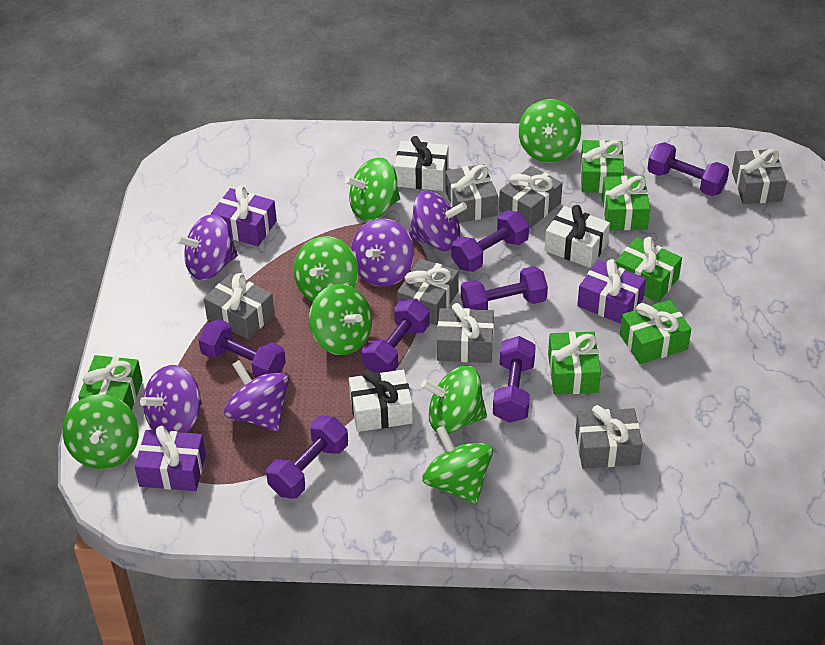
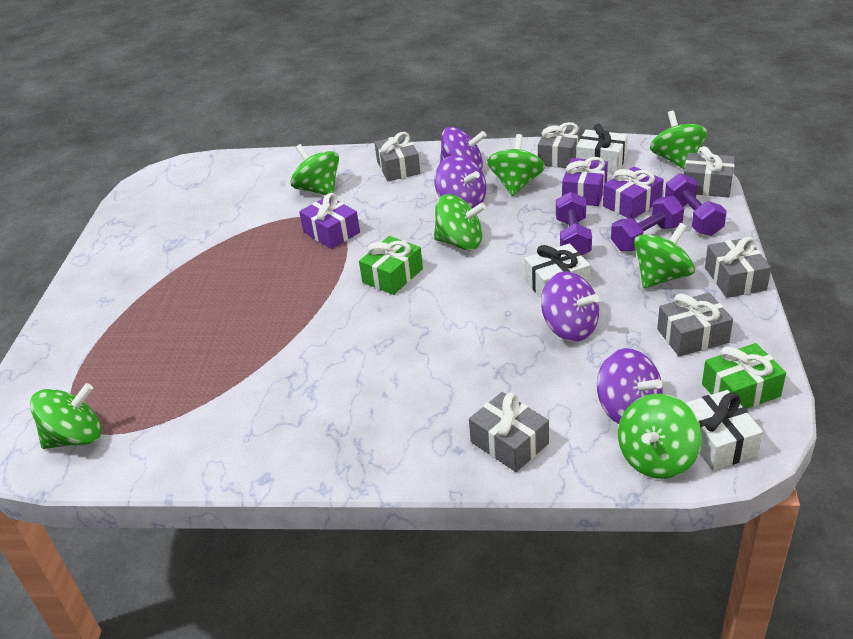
green gift: 6 -> 2
grey gift: 7 -> 6
purple dumbbell: 7 -> 3
purple spinning top: 5 -> 4

